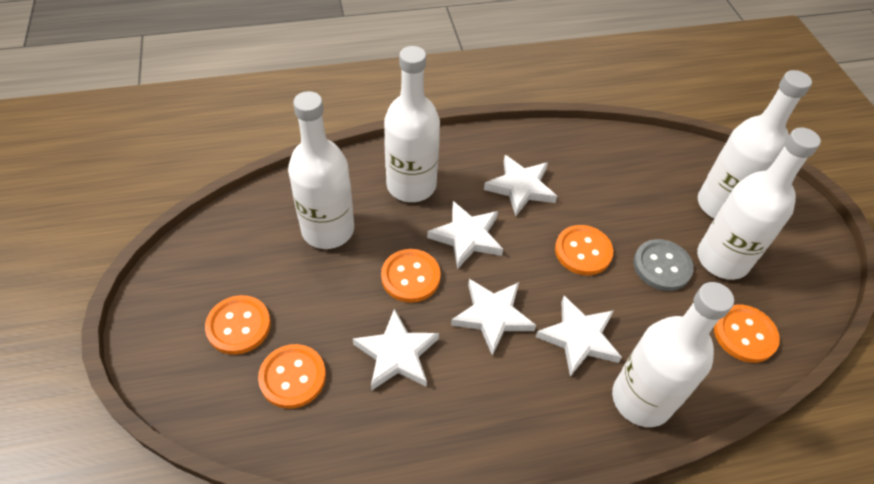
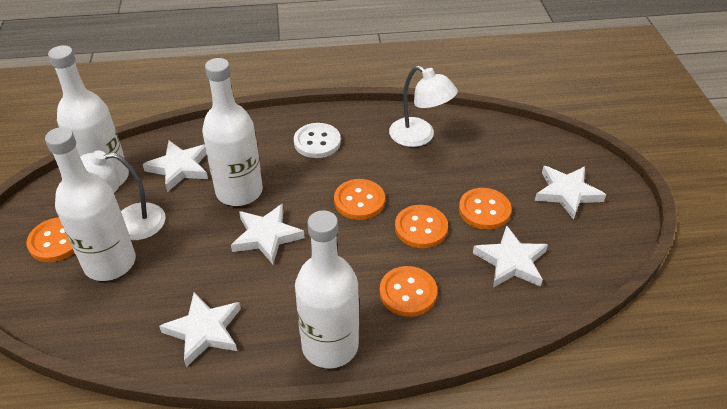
grey button: 1 -> 0
white bottle: 5 -> 4
white button: 0 -> 1
white lamp: 0 -> 2

